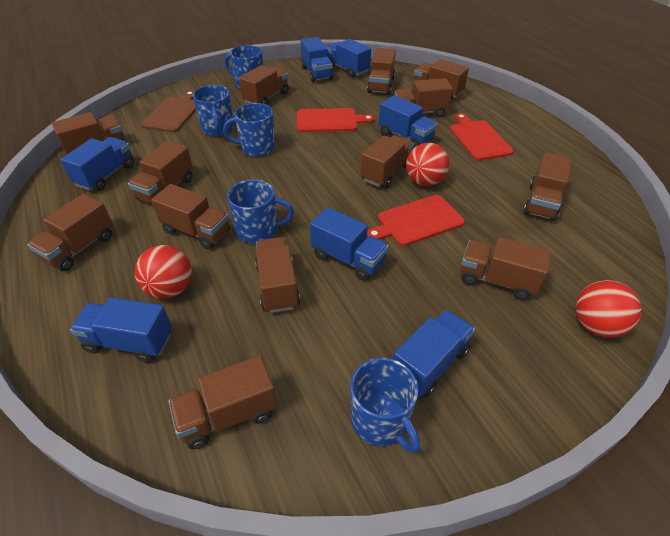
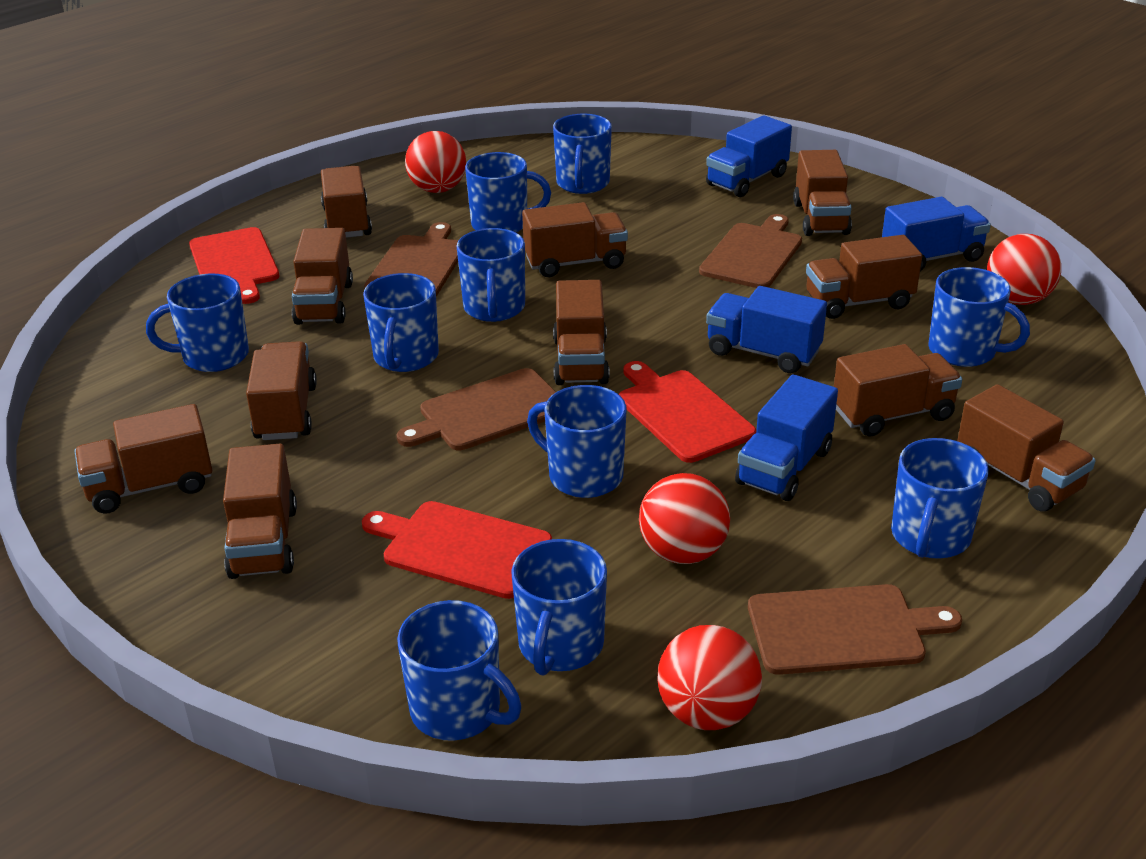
blue mug: 5 -> 10
blue truck: 7 -> 4
brown cutting board: 1 -> 4
brown truck: 13 -> 11
red ball: 3 -> 4

